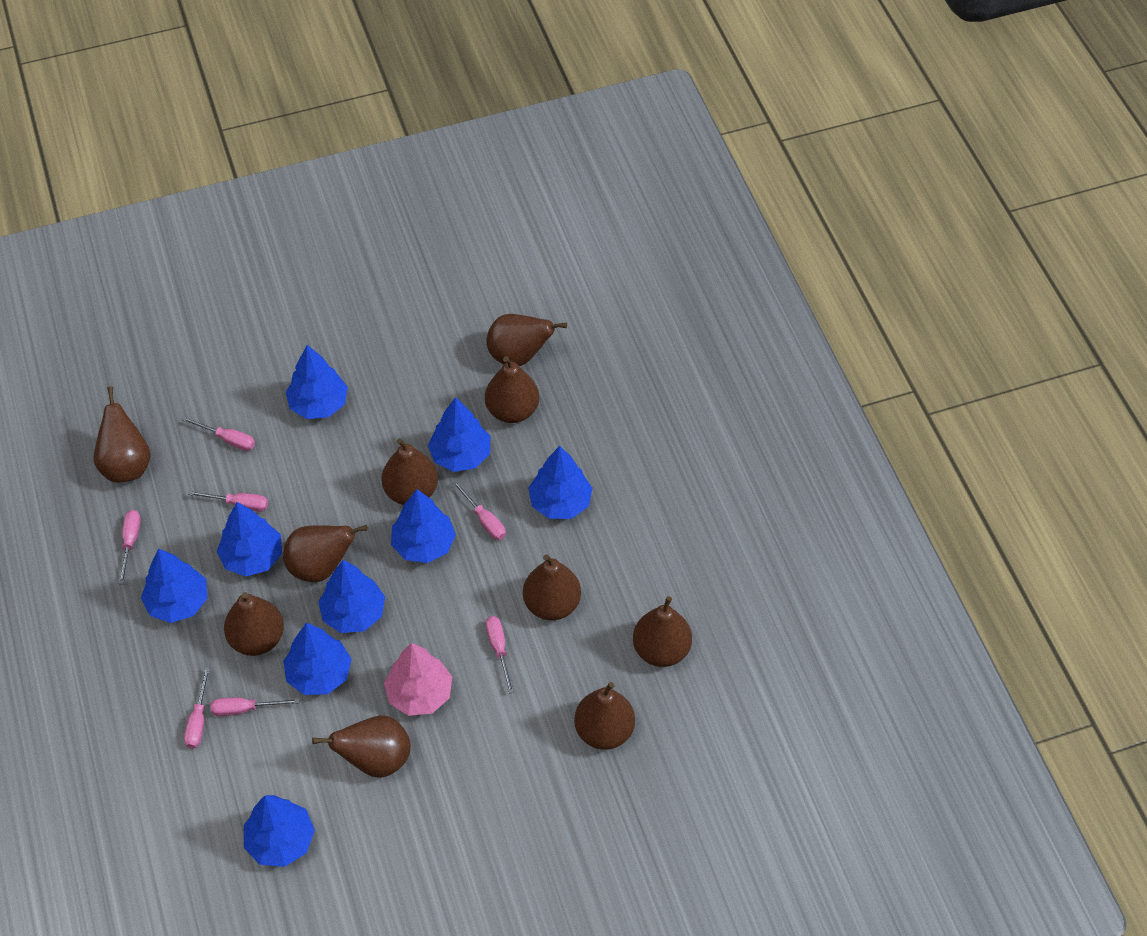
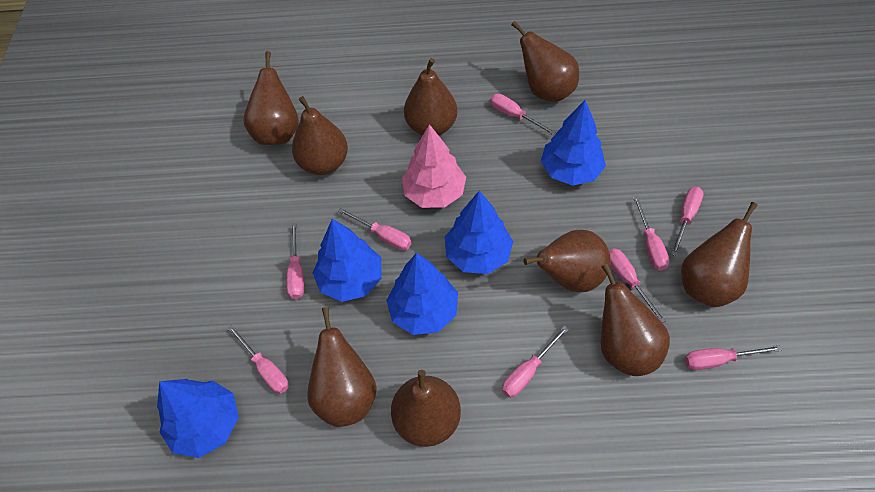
blue tree: 9 -> 5
brown pear: 10 -> 9
pink screwdriver: 7 -> 9

